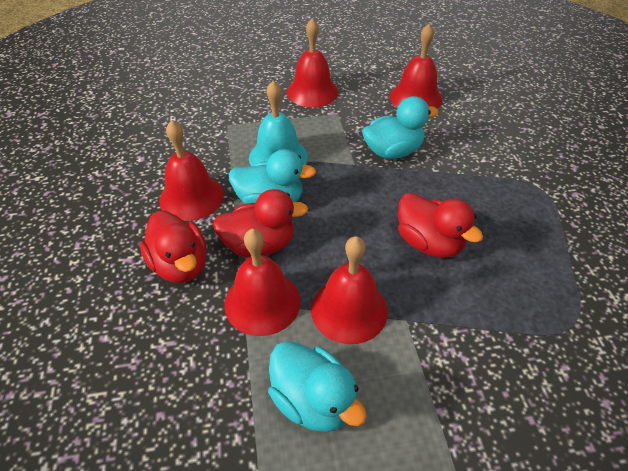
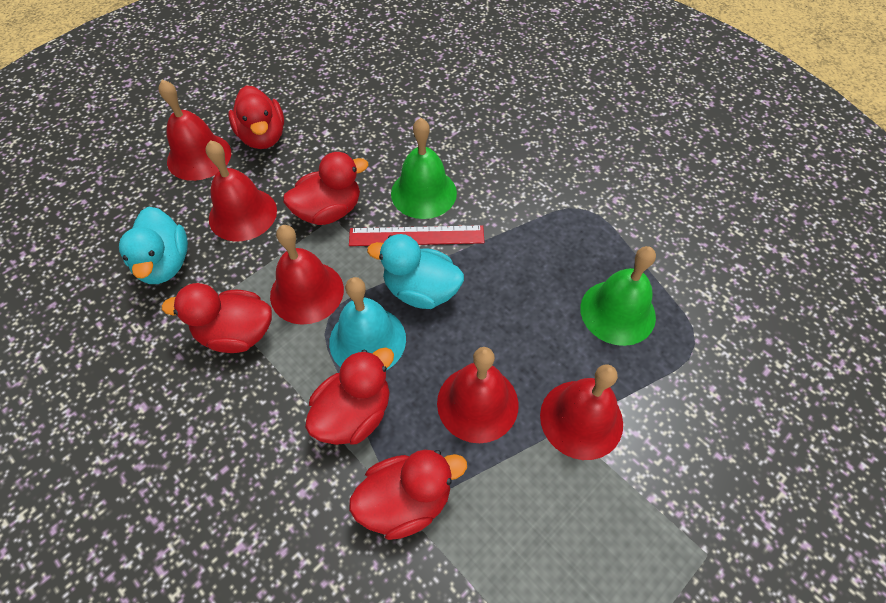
green bell: 0 -> 2
red duck: 3 -> 5
red ruler: 0 -> 1
turquoise duck: 3 -> 2

